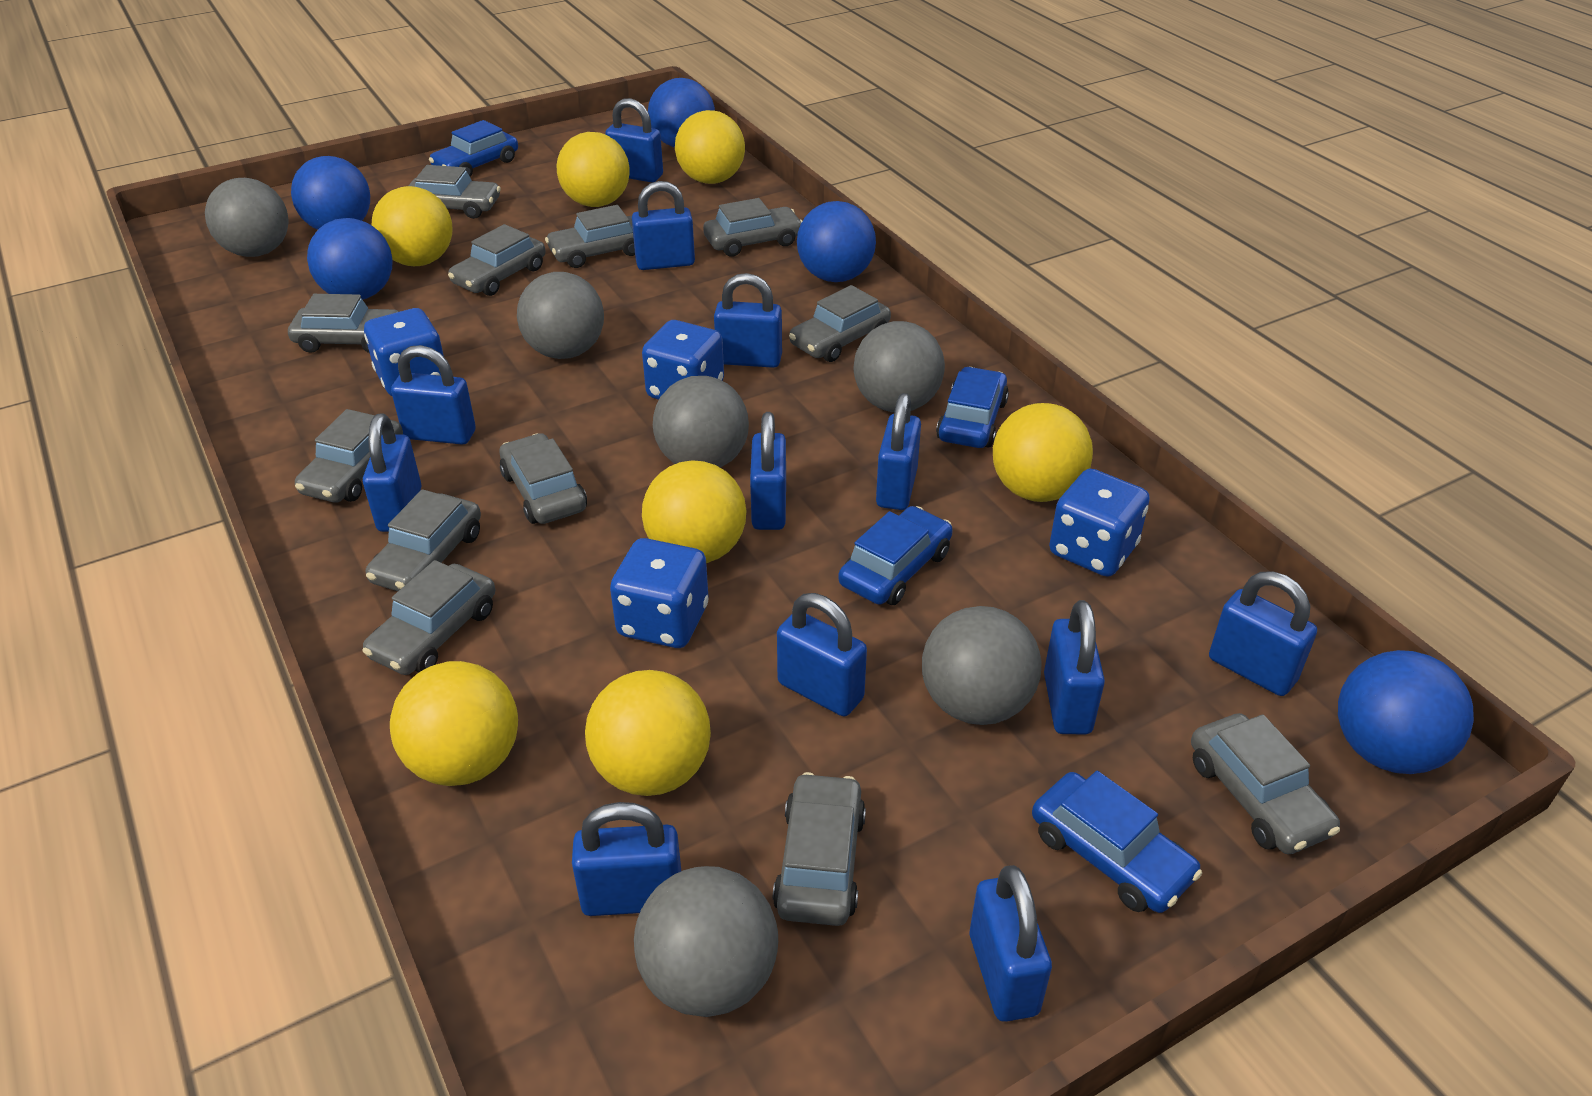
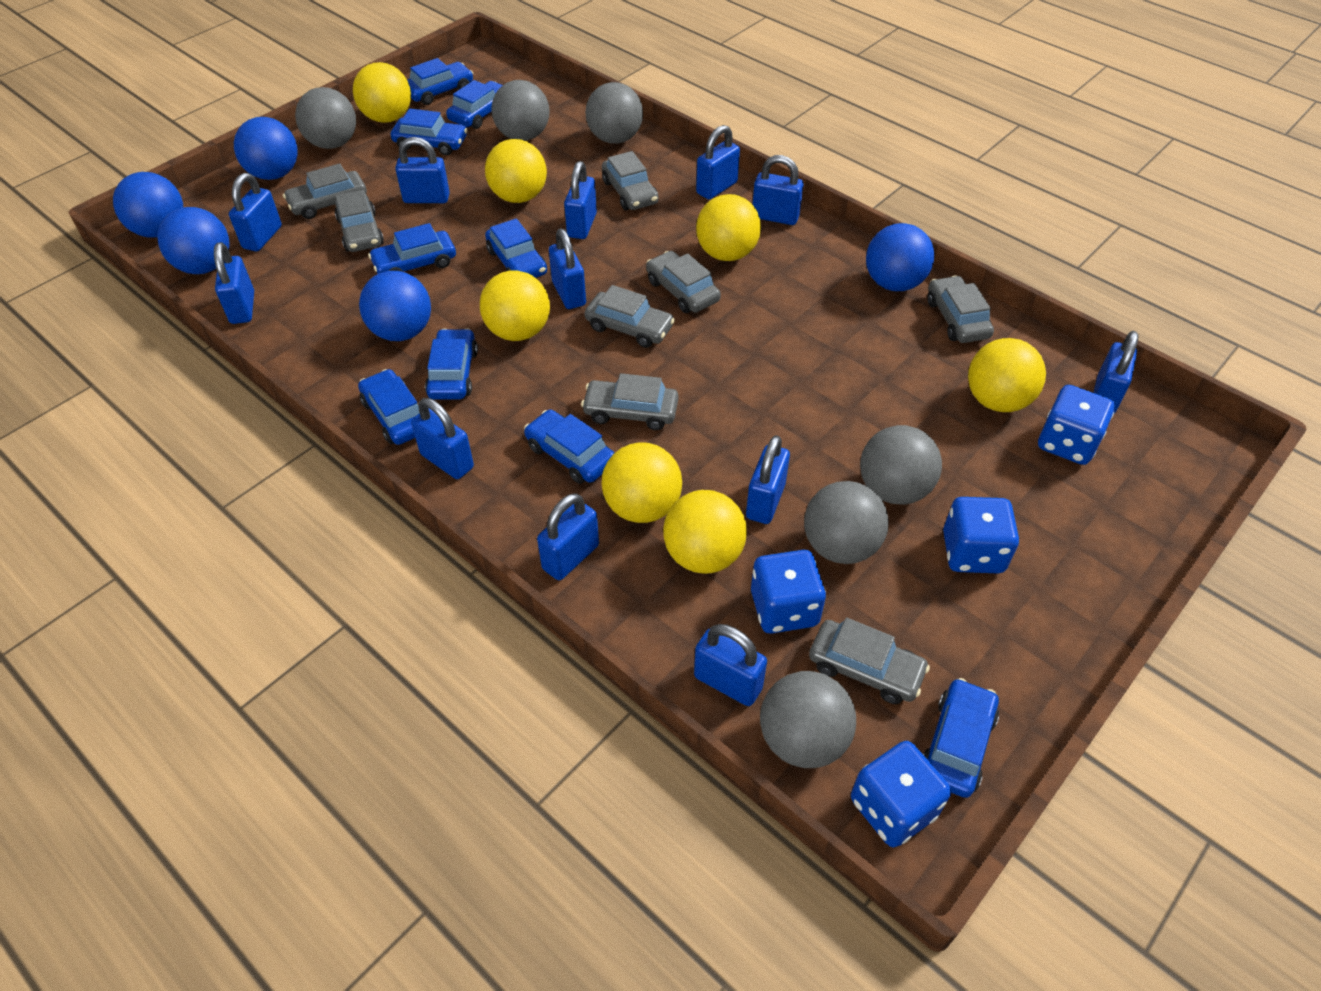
blue car: 4 -> 9
grey car: 12 -> 8

